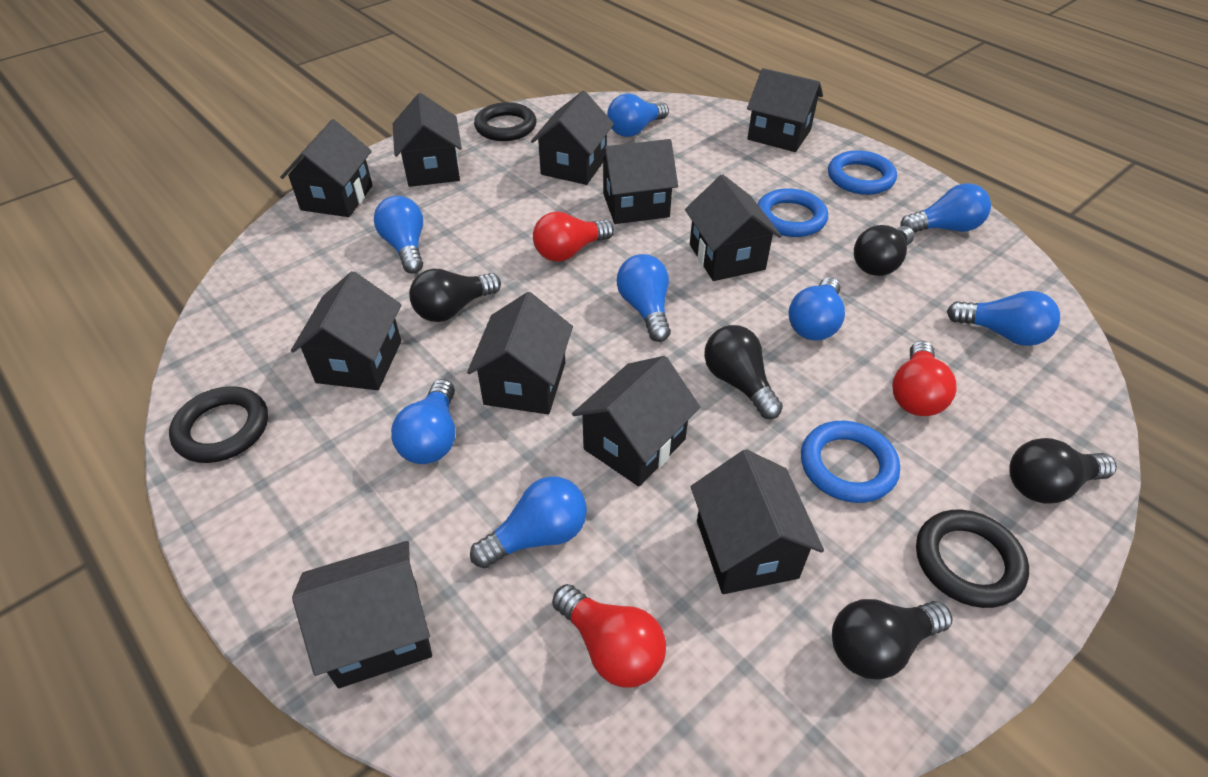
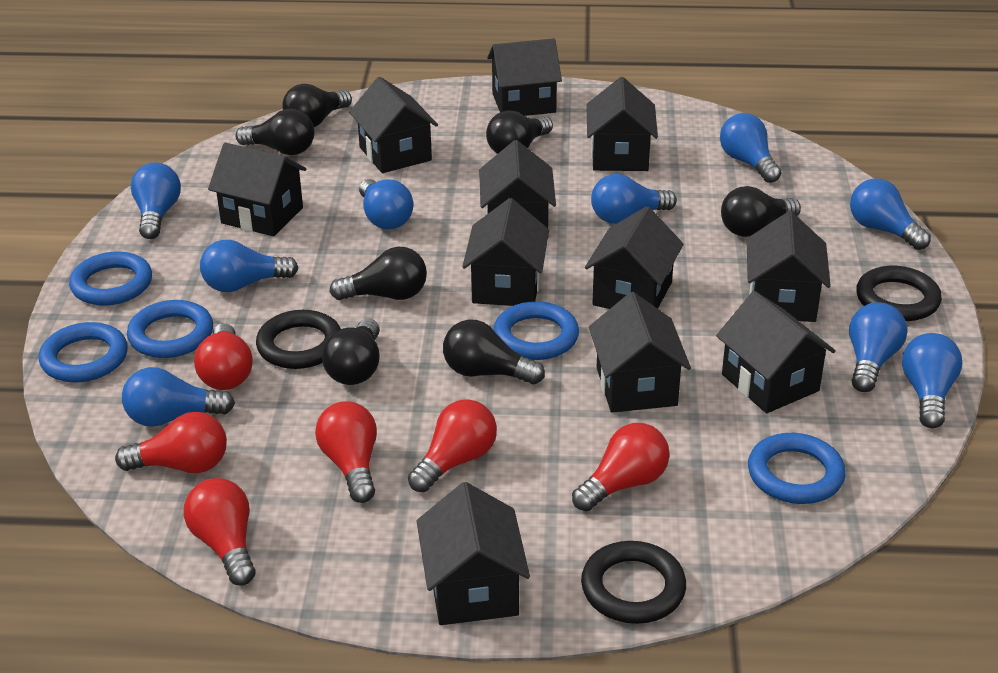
black light bulb: 5 -> 7
blue light bulb: 8 -> 9
blue ring: 3 -> 5
red light bulb: 3 -> 6

